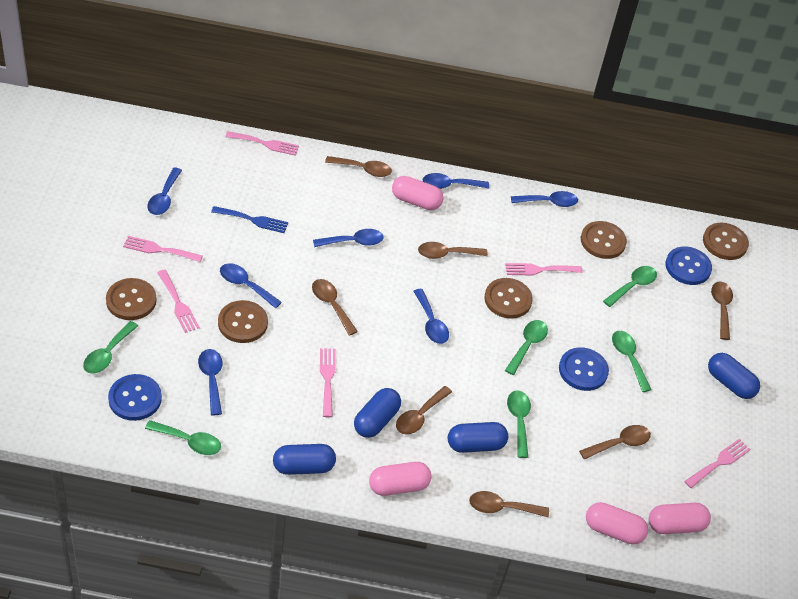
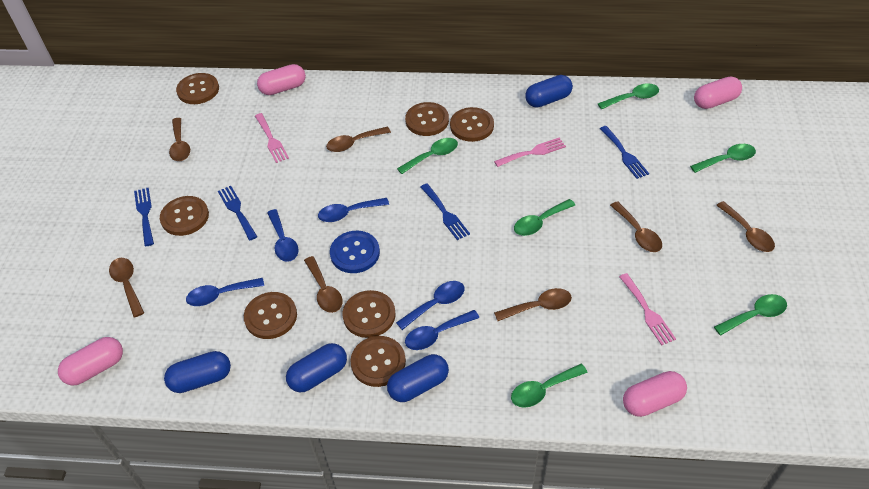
blue button: 3 -> 1
blue fork: 1 -> 4
blue spoon: 7 -> 5
brown button: 5 -> 7
pink fork: 6 -> 3

